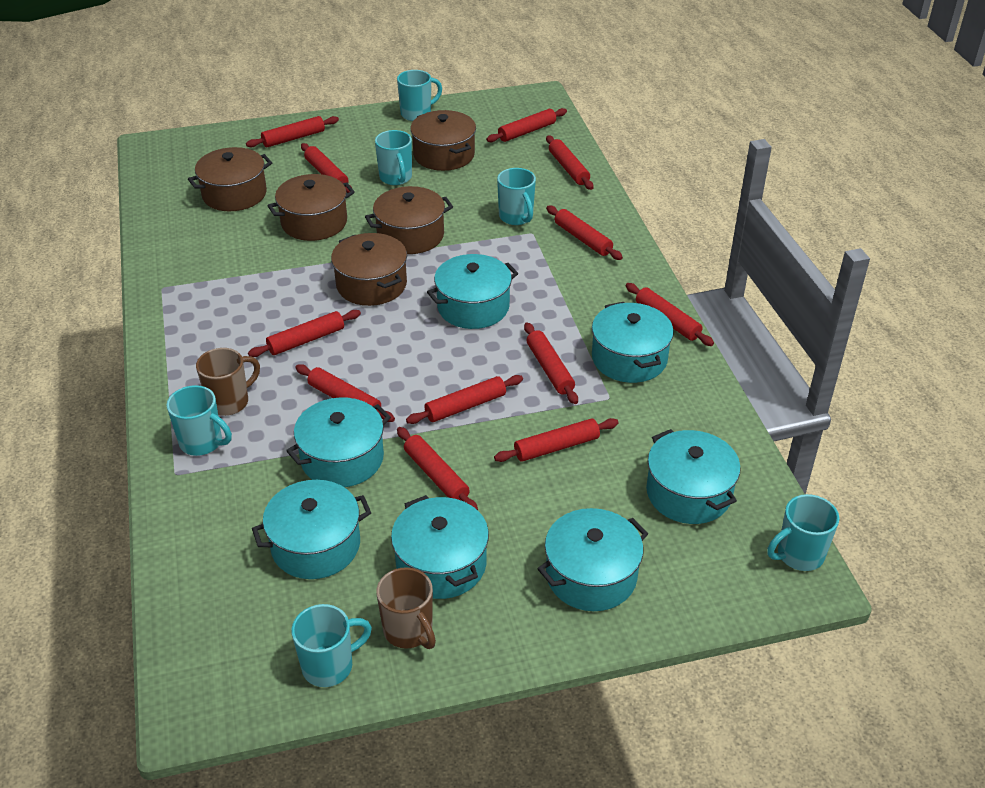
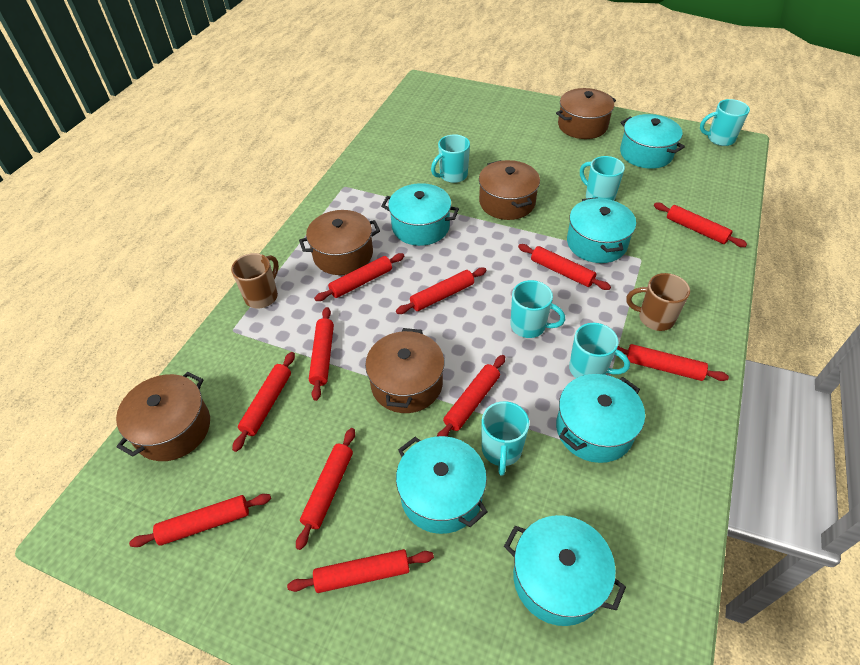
red rolling pin: 12 -> 11
turquoise pot: 7 -> 6

